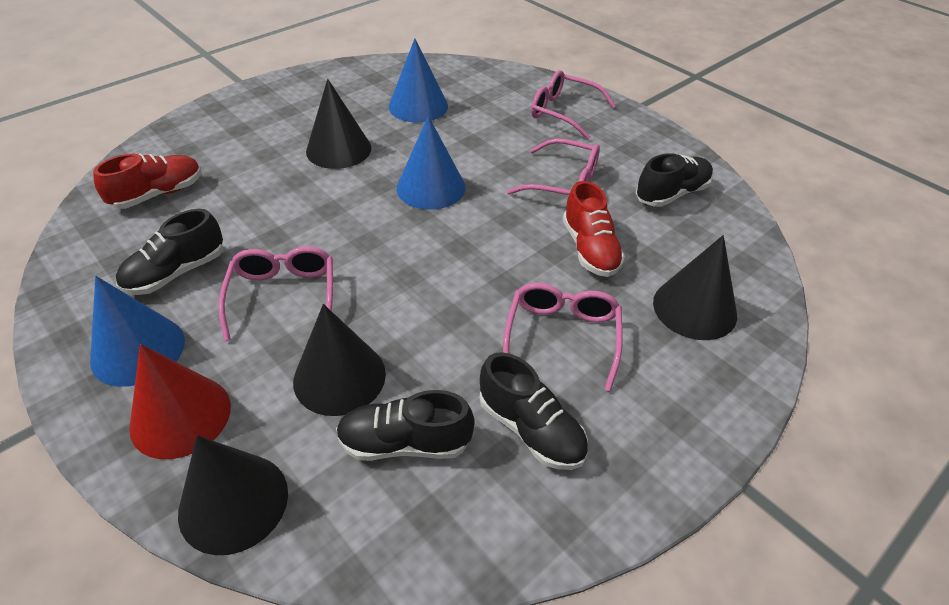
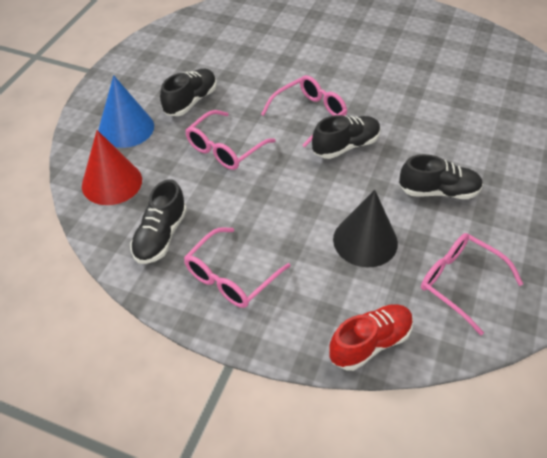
black cone: 4 -> 1
blue cone: 3 -> 1
red shoe: 2 -> 1

